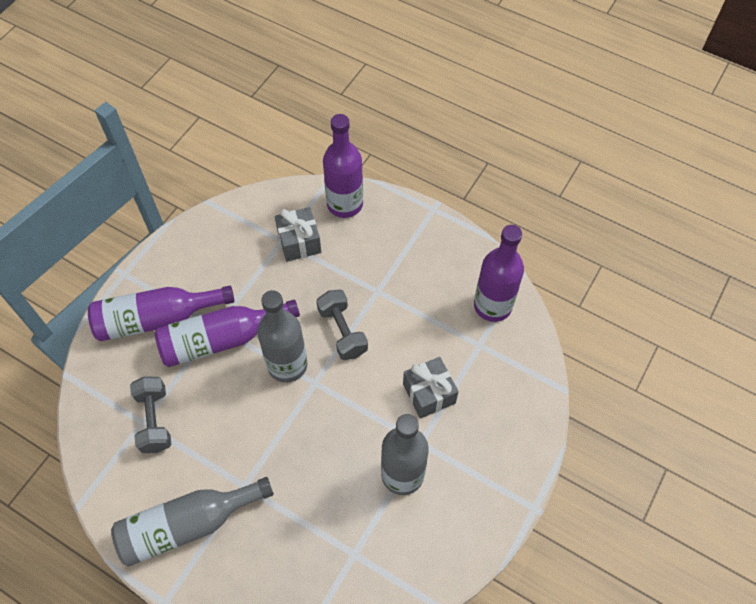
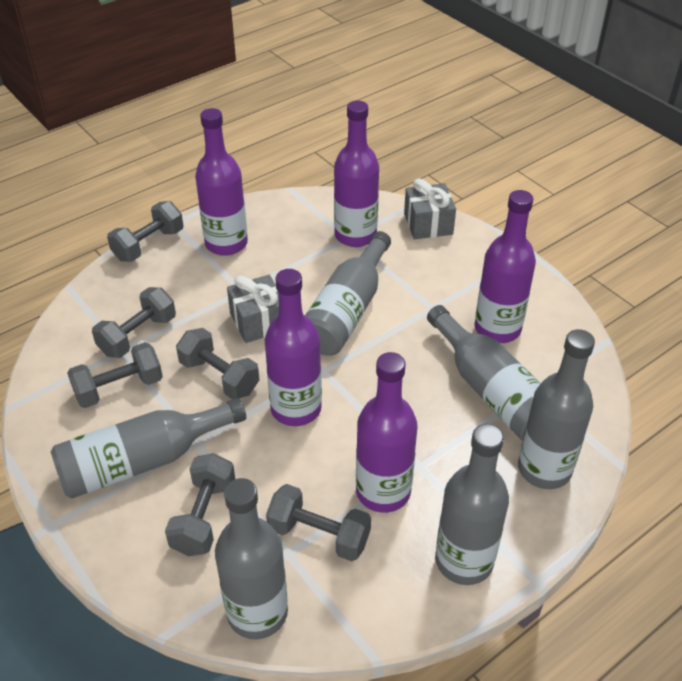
grey bottle: 3 -> 6
grey dumbbell: 2 -> 6
purple bottle: 4 -> 5

